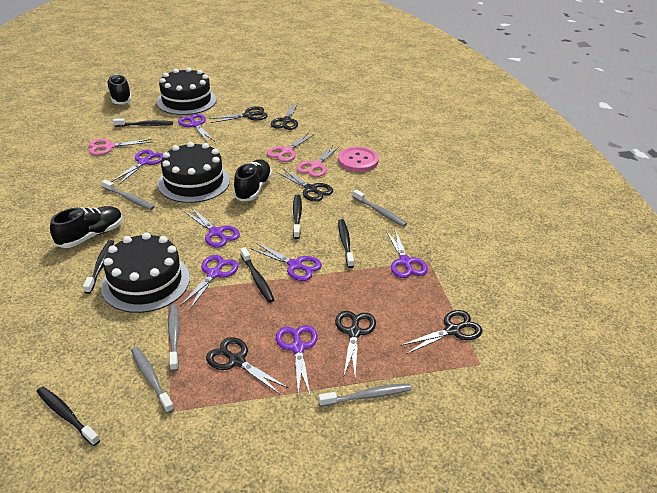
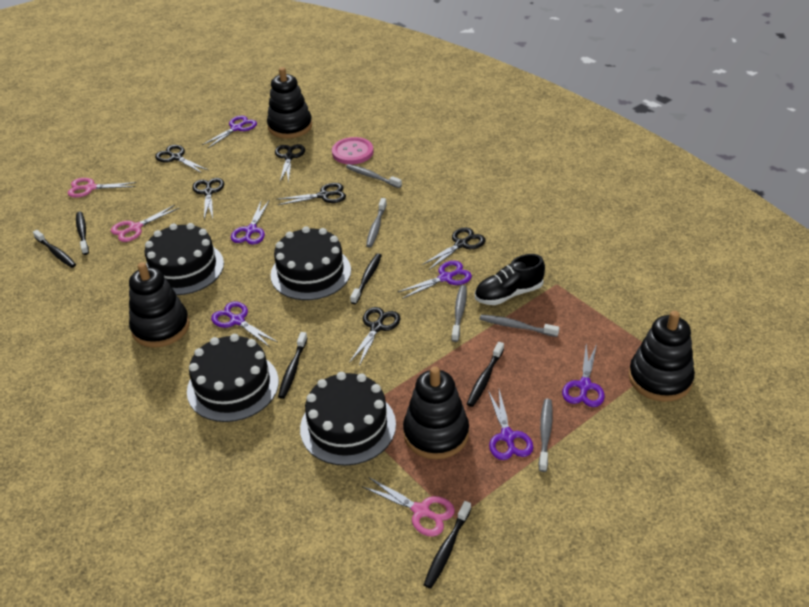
black cake: 3 -> 4
black shoe: 3 -> 1
black stacking toy: 0 -> 4
purple scissors: 7 -> 6

